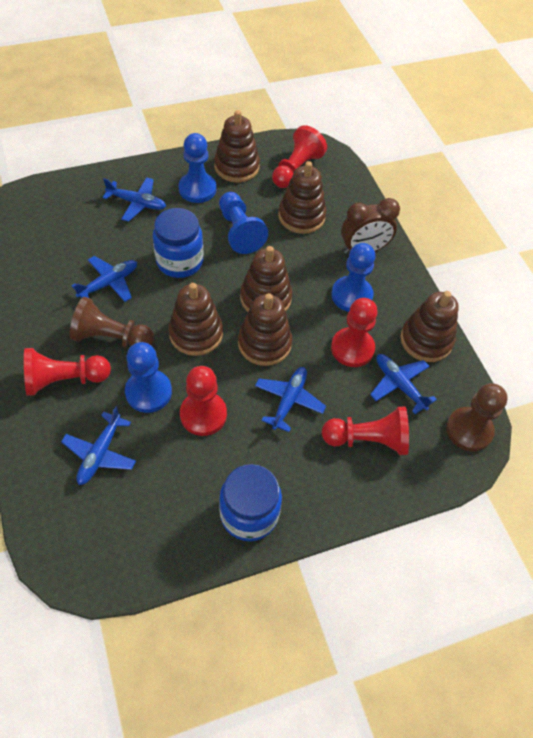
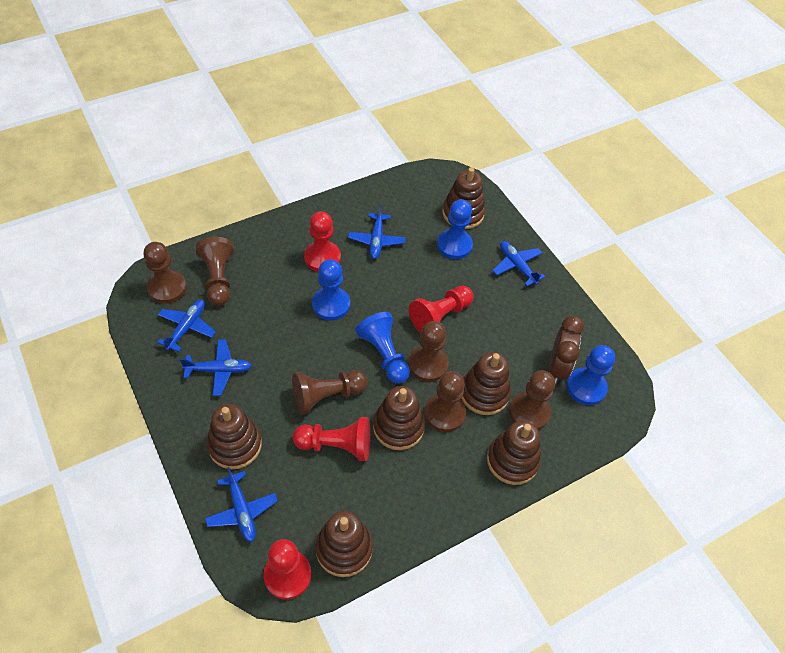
blue jar: 2 -> 0
brown pawn: 2 -> 6
red pawn: 5 -> 4

